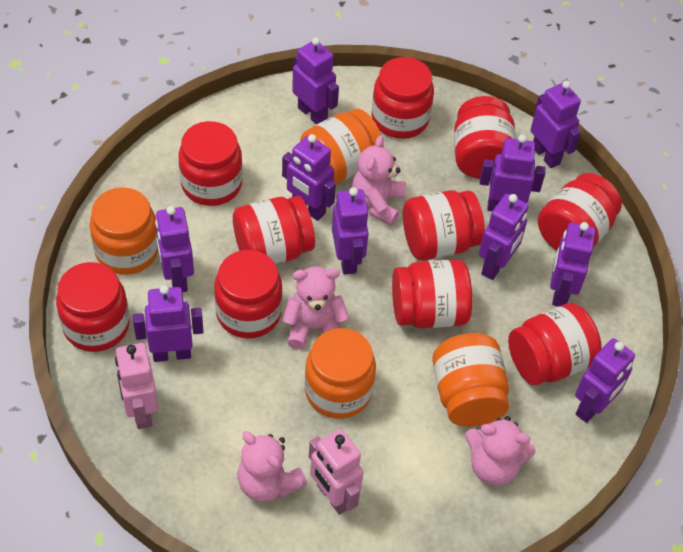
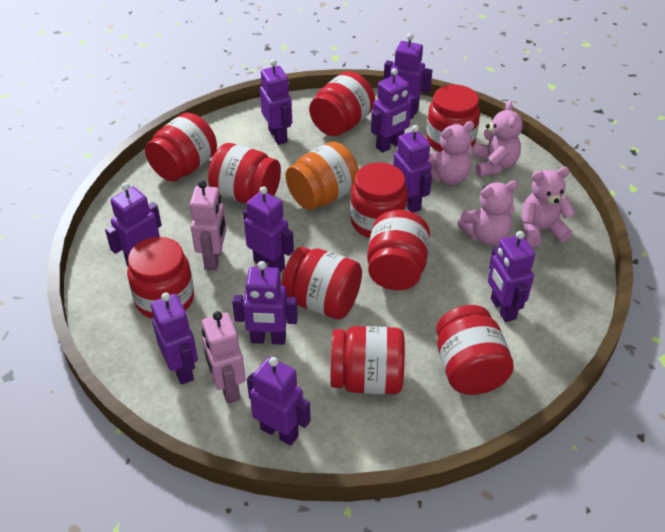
orange jar: 4 -> 1

